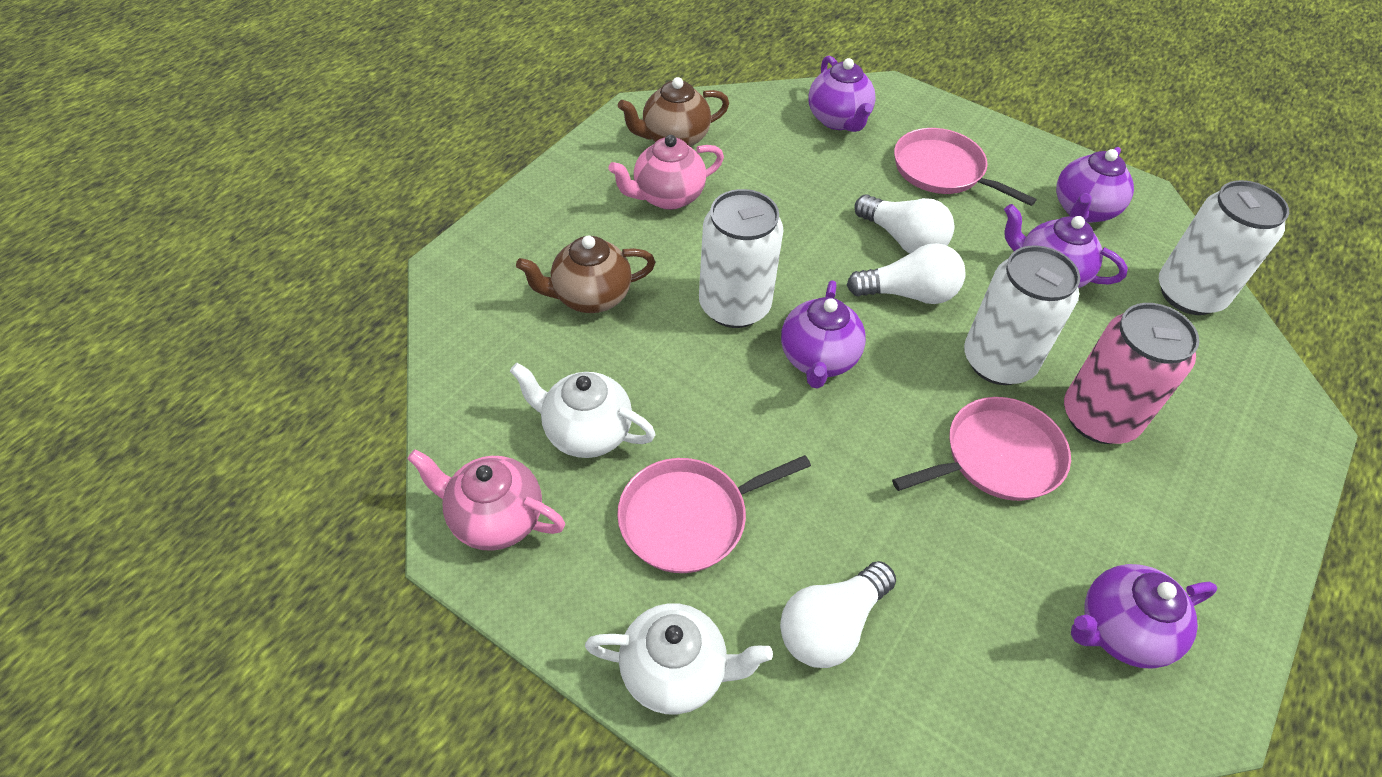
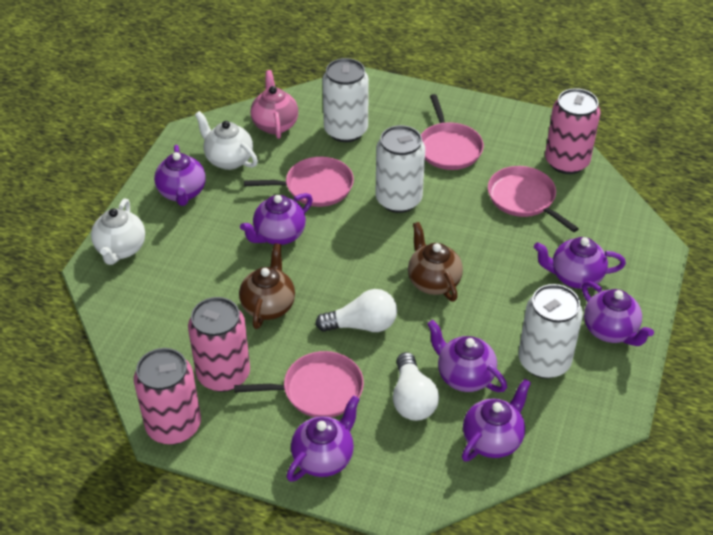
pink can: 1 -> 3
pink pan: 3 -> 4
pink teapot: 2 -> 1
purple teapot: 5 -> 7
white light bulb: 3 -> 2

